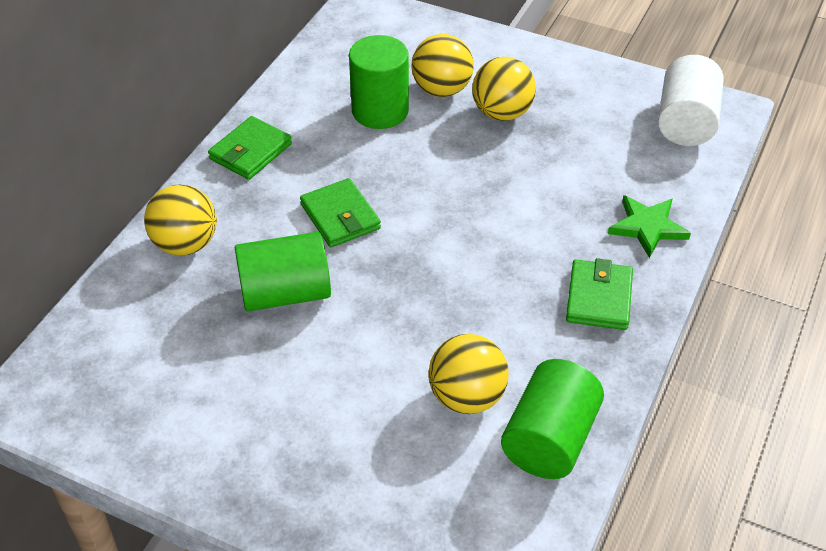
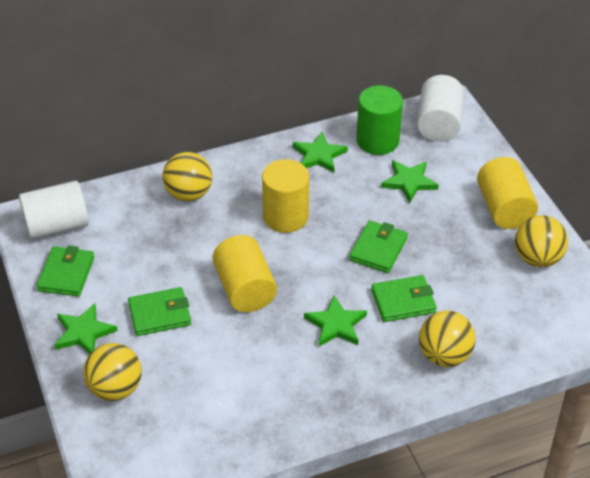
green cylinder: 3 -> 1
green star: 1 -> 4
green wallet: 3 -> 4
white cylinder: 1 -> 2
yellow cylinder: 0 -> 3

